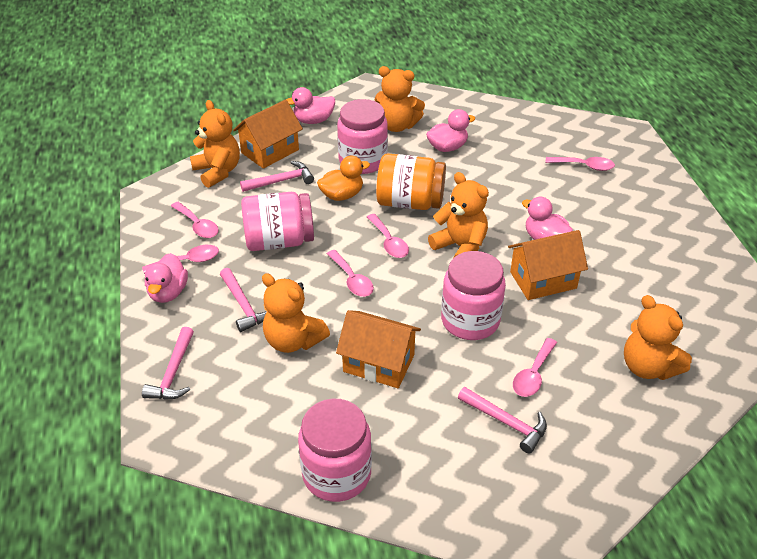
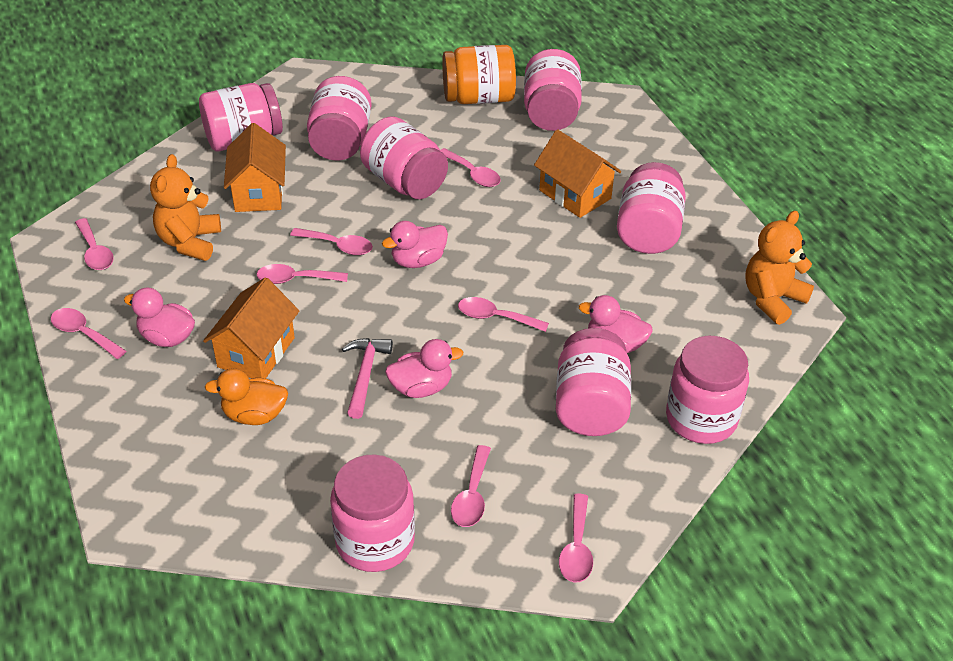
orange teddy bear: 5 -> 2
pink hammer: 4 -> 1
pink jar: 4 -> 8
pink spoon: 6 -> 8

